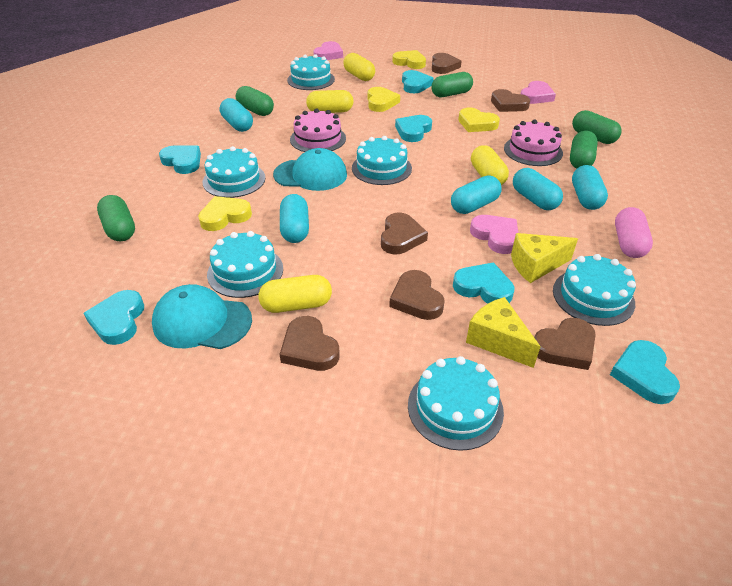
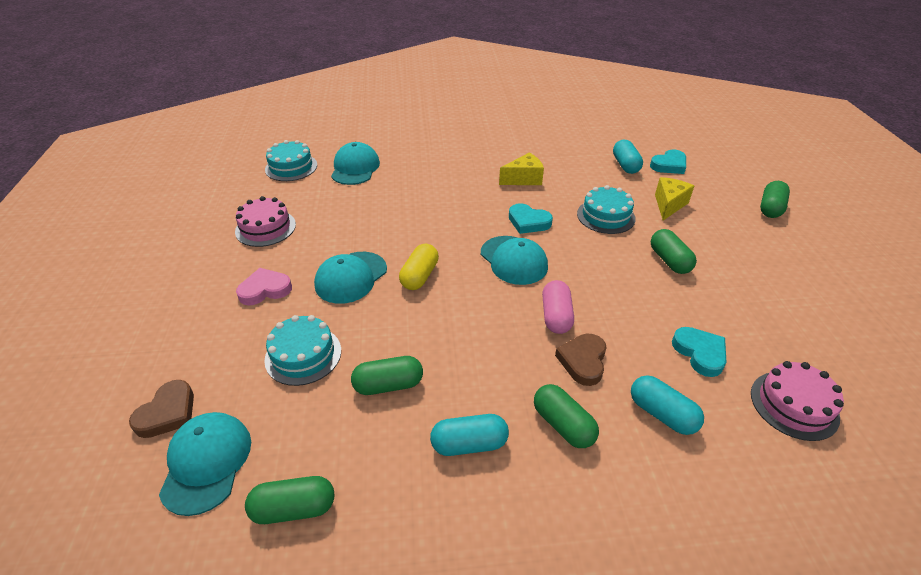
brown heart: 6 -> 2
pink heart: 3 -> 1
turquoise cake: 6 -> 3
turquoise cap: 2 -> 4
turquoise capsule: 5 -> 3
turquoise heart: 6 -> 3
yellow capsule: 4 -> 1
yellow heart: 4 -> 0

